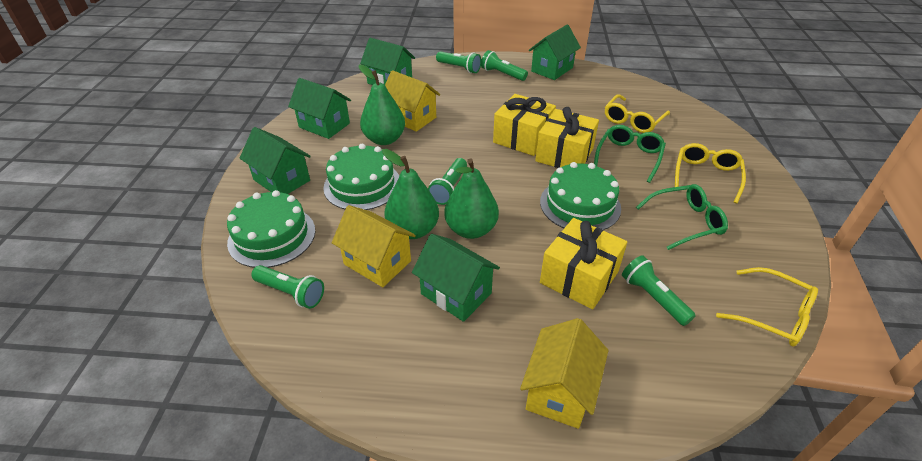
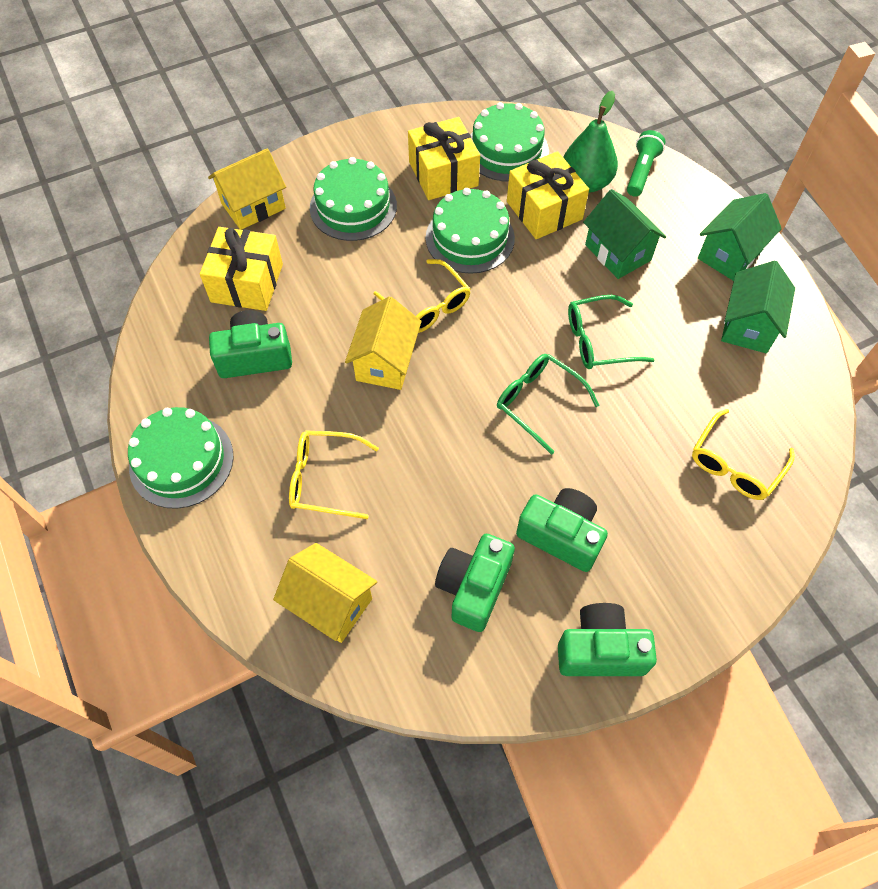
green cake: 3 -> 4
green camera: 0 -> 4
green flashlight: 5 -> 1
green house: 5 -> 3
green pear: 3 -> 1

